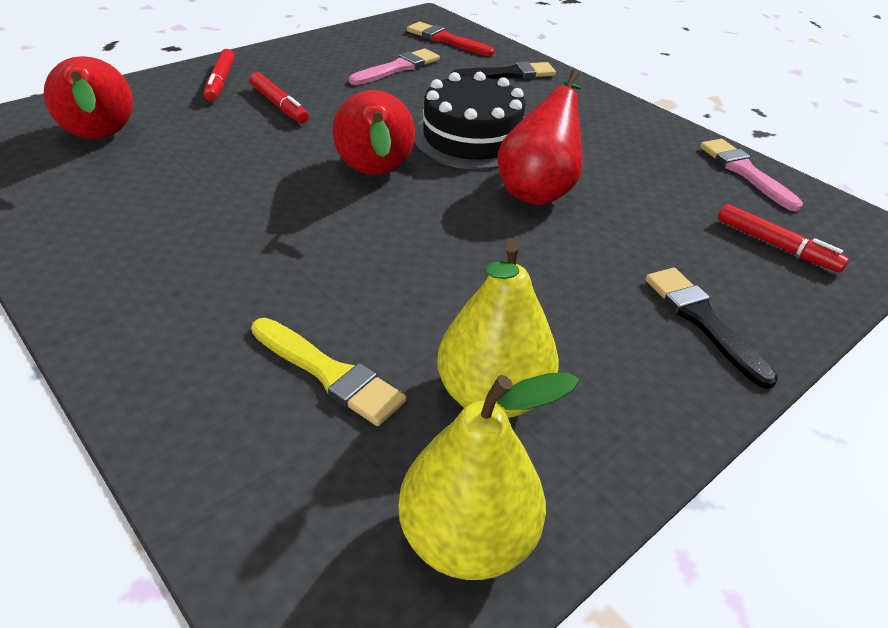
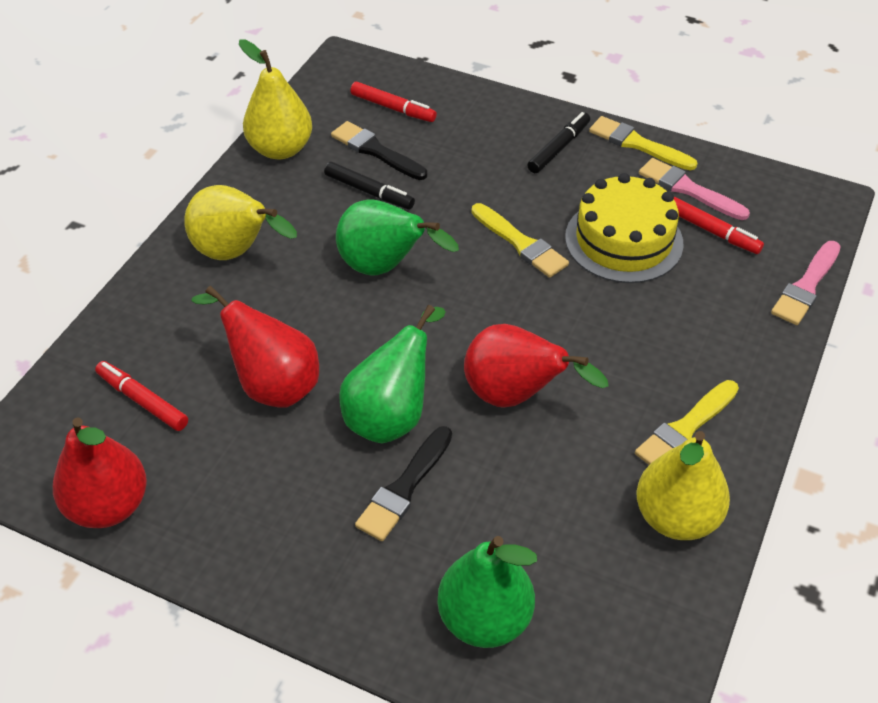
black cake: 1 -> 0
black marker: 0 -> 2
green pear: 0 -> 3
red brush: 1 -> 0
yellow brush: 1 -> 3
yellow cake: 0 -> 1
yellow pear: 2 -> 3

